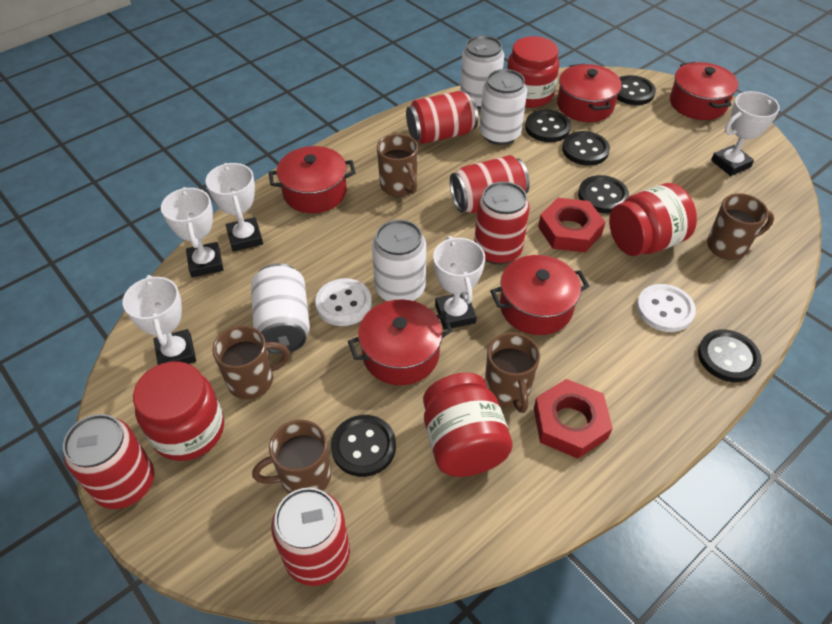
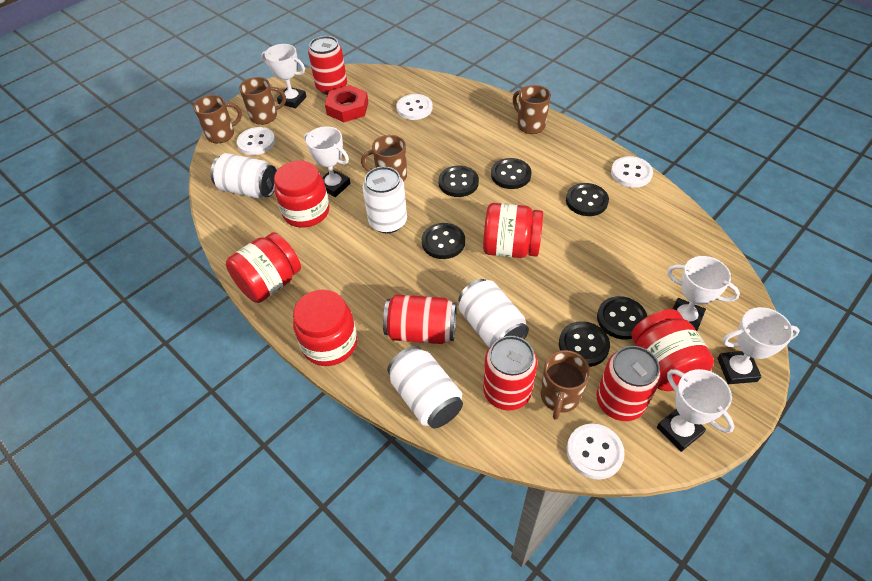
red can: 5 -> 4
red jar: 4 -> 5
red nut: 2 -> 1
red pot: 5 -> 0
white button: 2 -> 4

